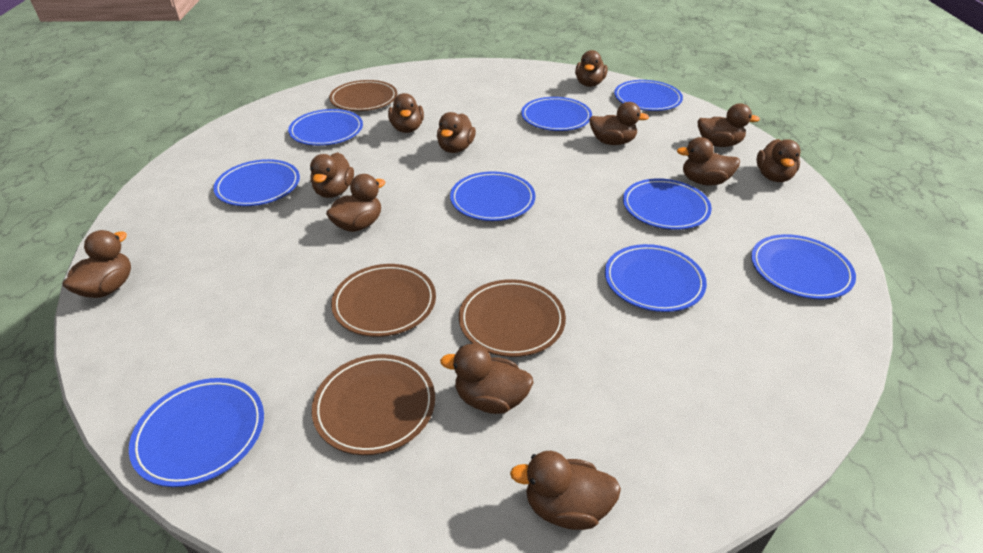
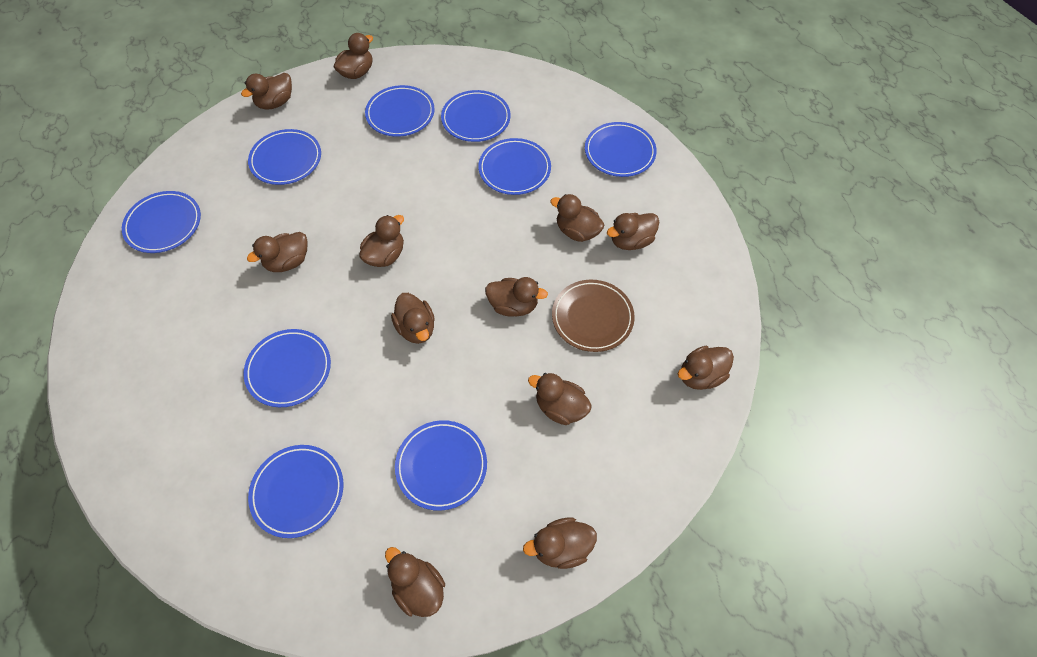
brown plate: 4 -> 1

